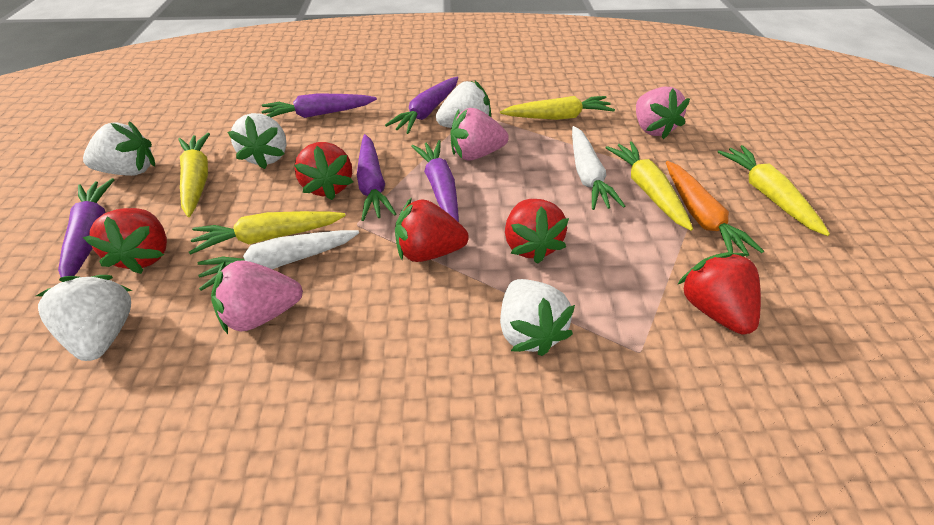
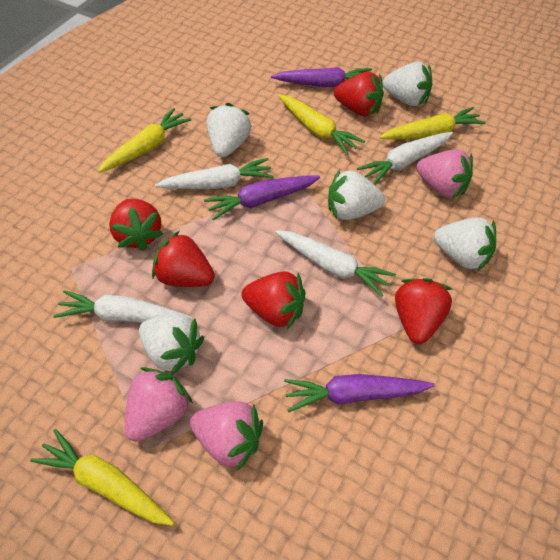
orange carrot: 1 -> 0
purple carrot: 5 -> 3
white carrot: 2 -> 4
yellow carrot: 5 -> 4

